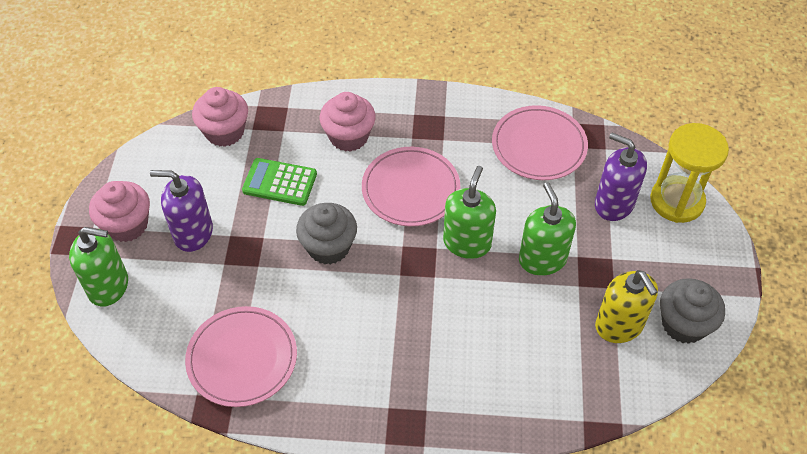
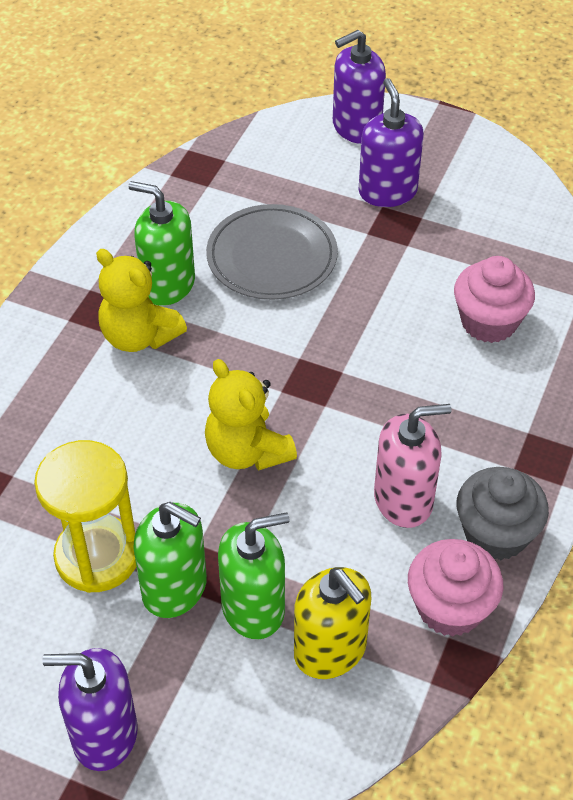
green calculator: 1 -> 0
grey cupcake: 2 -> 1
grey plate: 0 -> 1
pink cupcake: 3 -> 2
pink plate: 3 -> 0
pink soap dispenser: 0 -> 1
purple soap dispenser: 2 -> 3
yellow teddy bear: 0 -> 2

